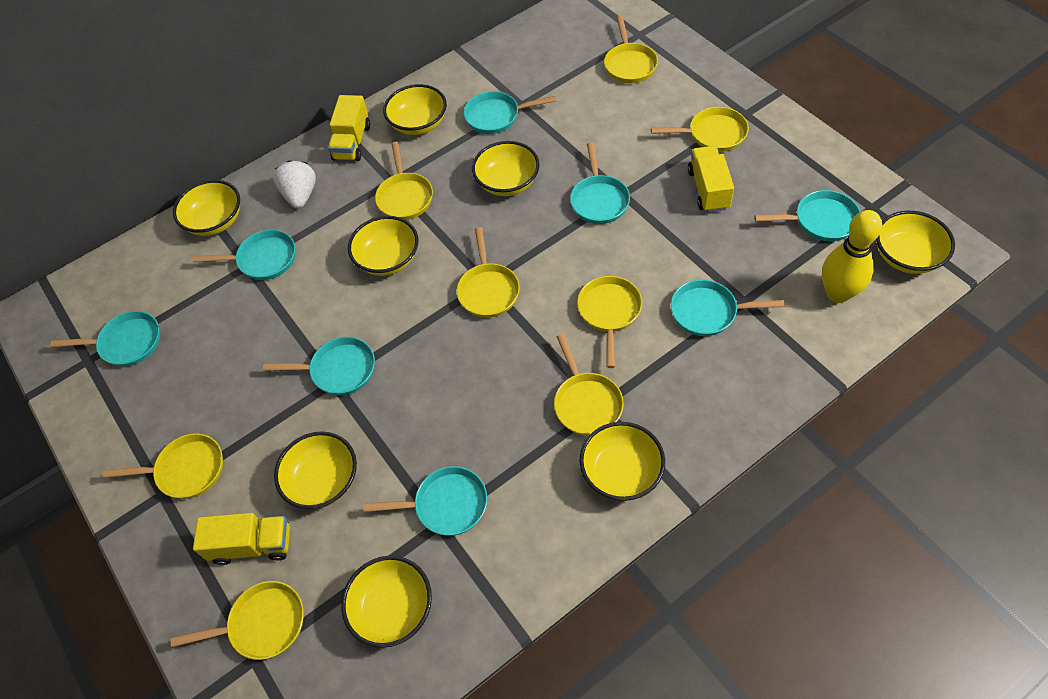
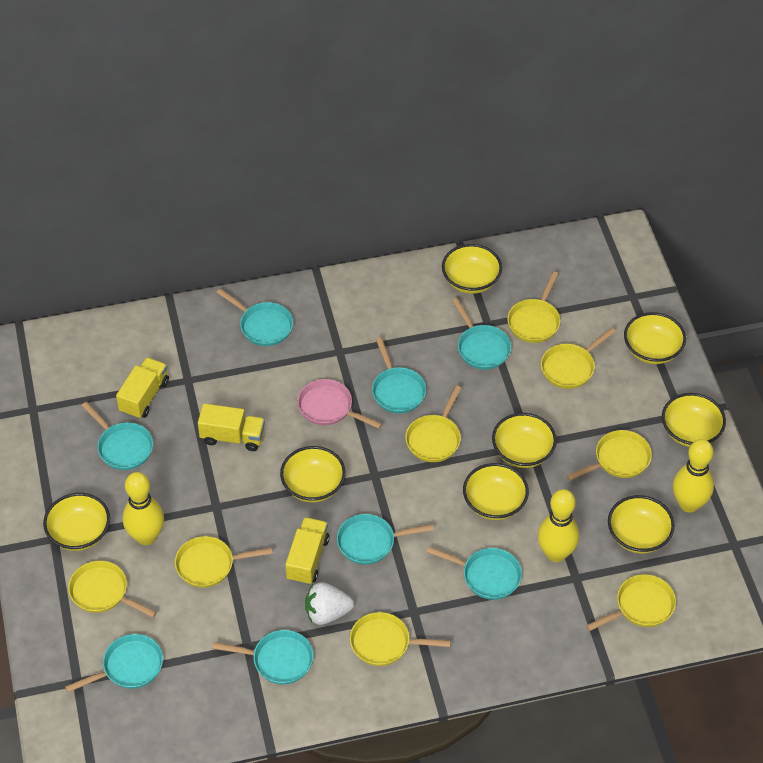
pink pan: 0 -> 1
yellow bowling pin: 1 -> 3

